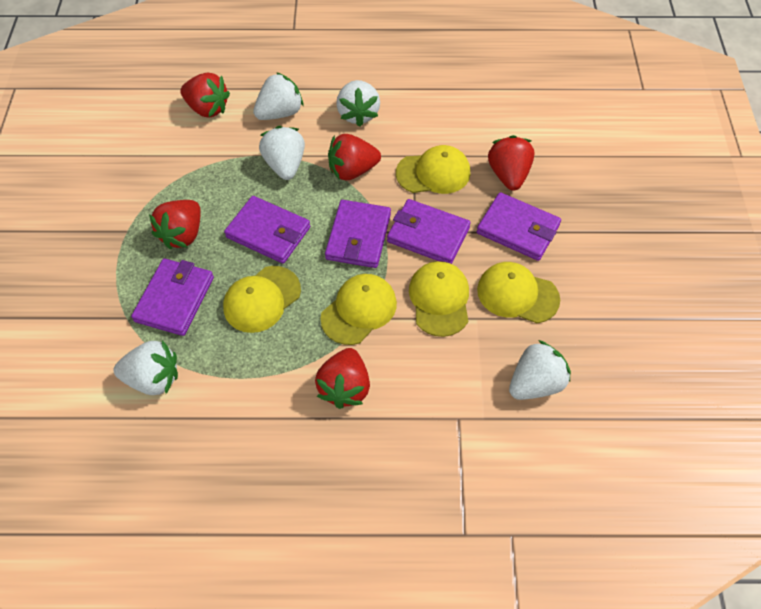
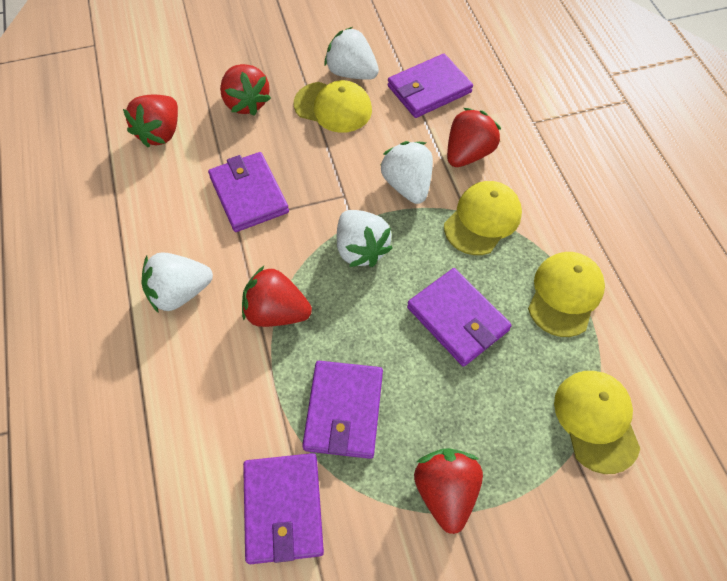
white strawberry: 5 -> 4
yellow cap: 5 -> 4

